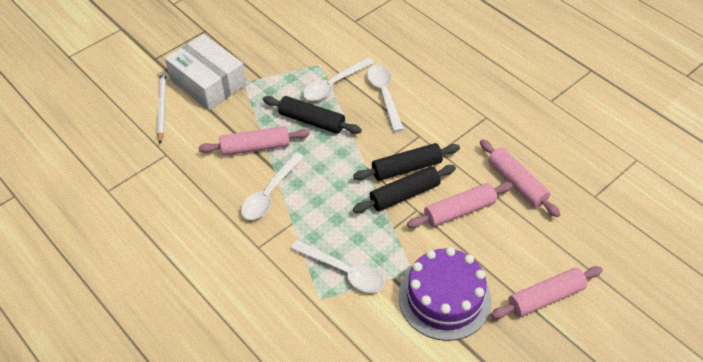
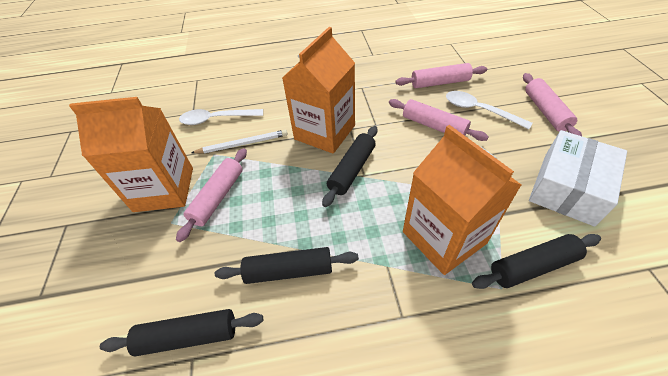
black rolling pin: 3 -> 4
orange carton: 0 -> 3
purple cake: 1 -> 0
white spoon: 4 -> 2

